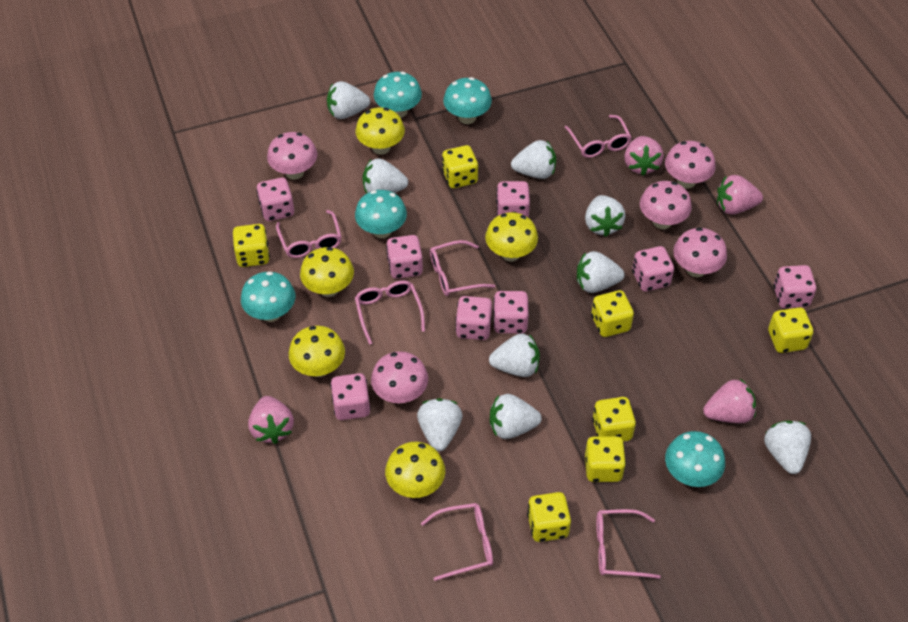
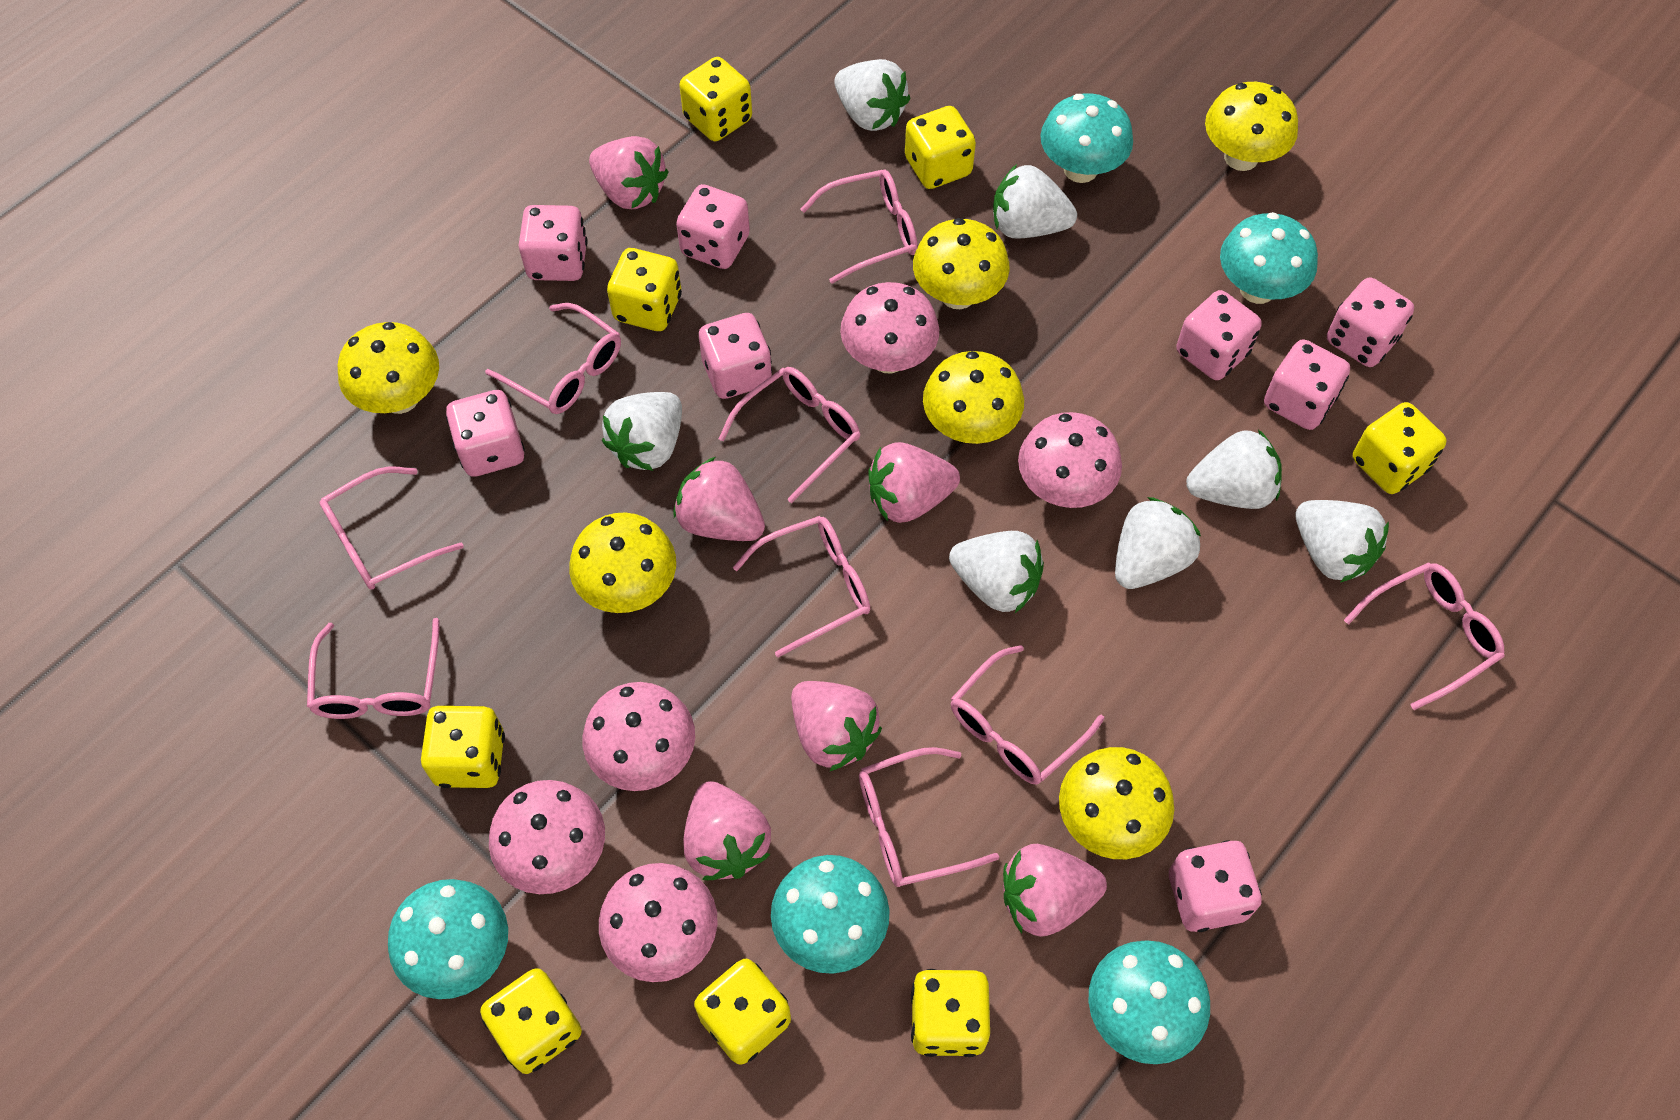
pink glasses: 6 -> 9
pink strawberry: 4 -> 6
white strawberry: 9 -> 7
yellow dice: 7 -> 8
yellow mushroom: 5 -> 6

